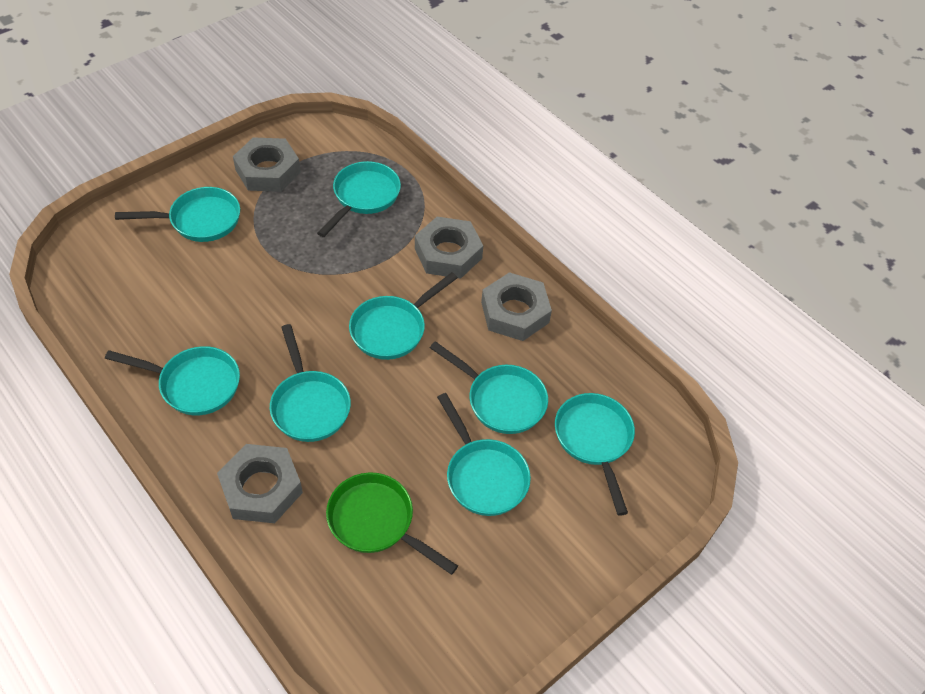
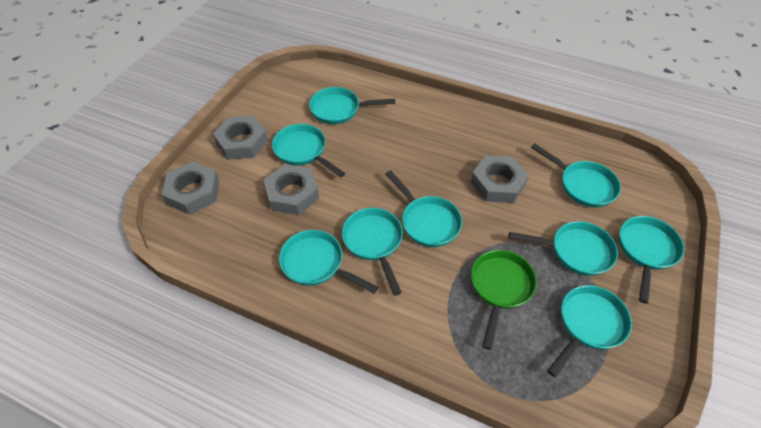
turquoise pan: 8 -> 9

